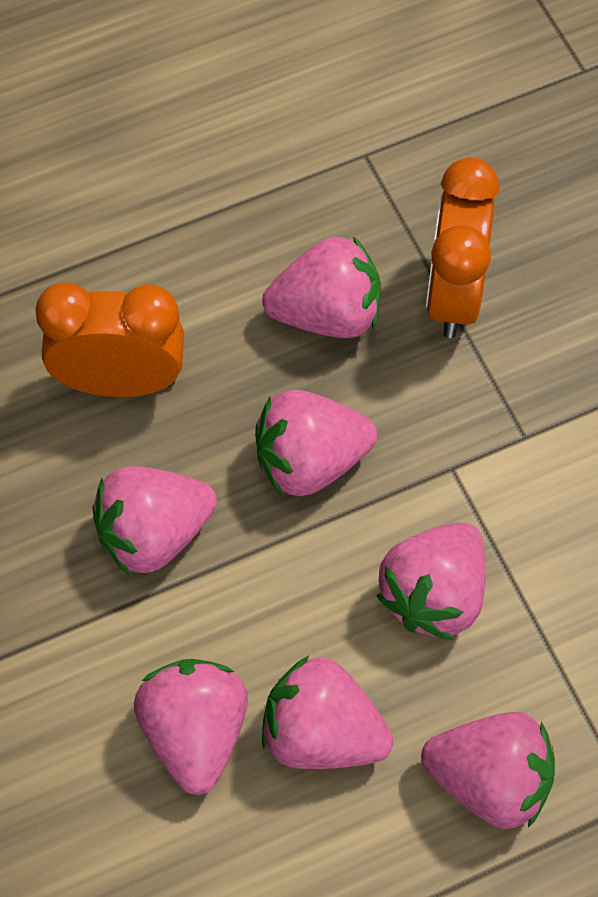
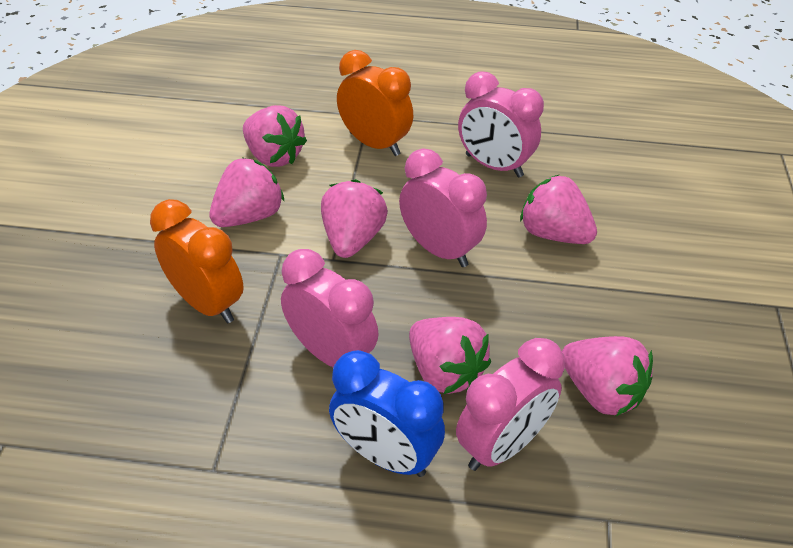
blue clock: 0 -> 1
pink clock: 0 -> 4
pink strawberry: 7 -> 6

